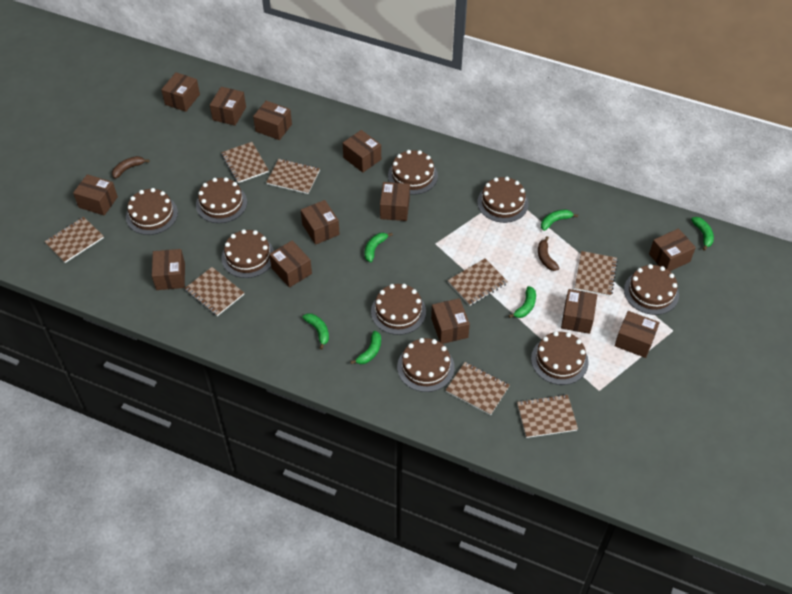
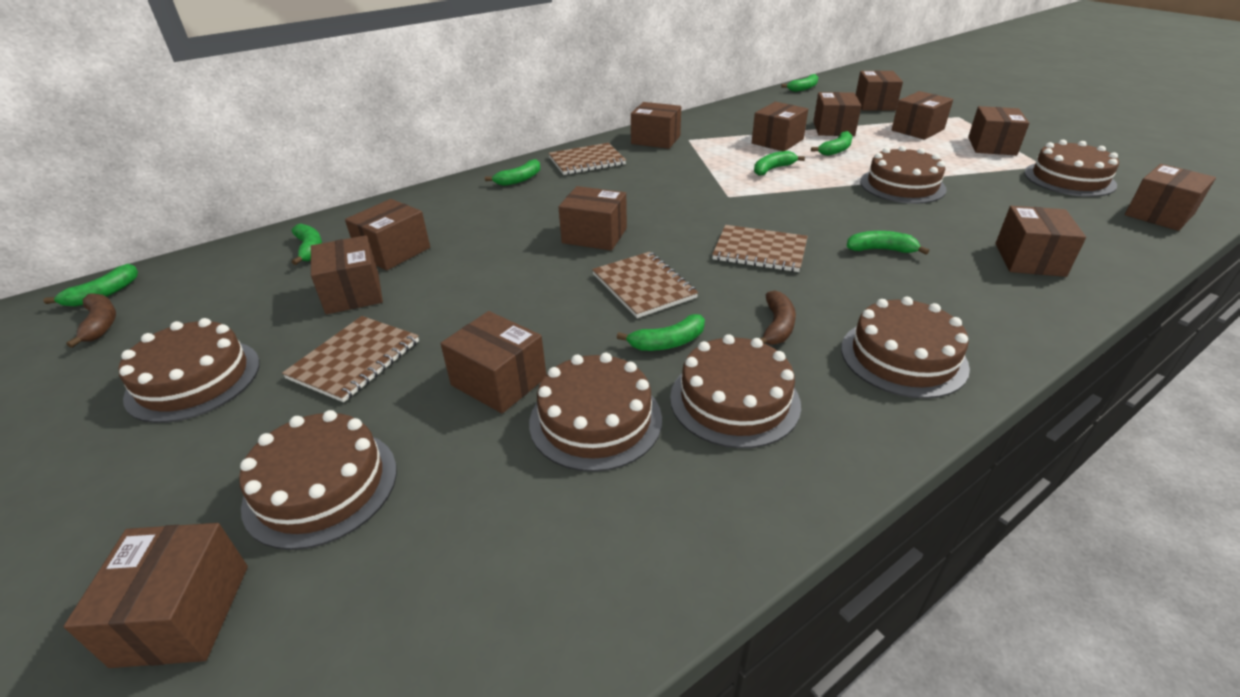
brown cake: 9 -> 7
brown notebook: 8 -> 4
green banana: 6 -> 8

